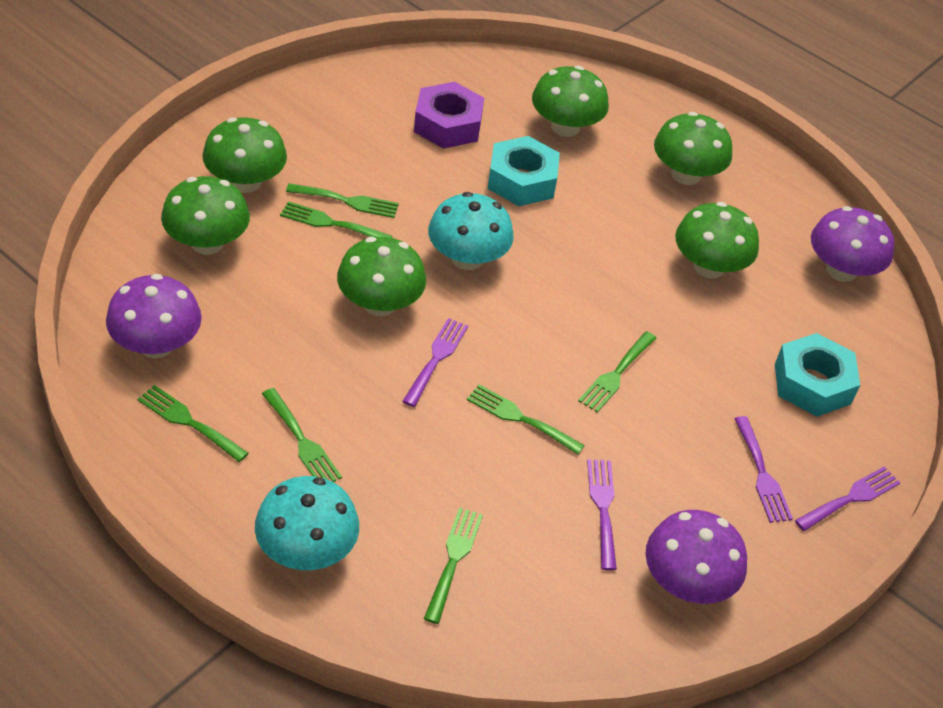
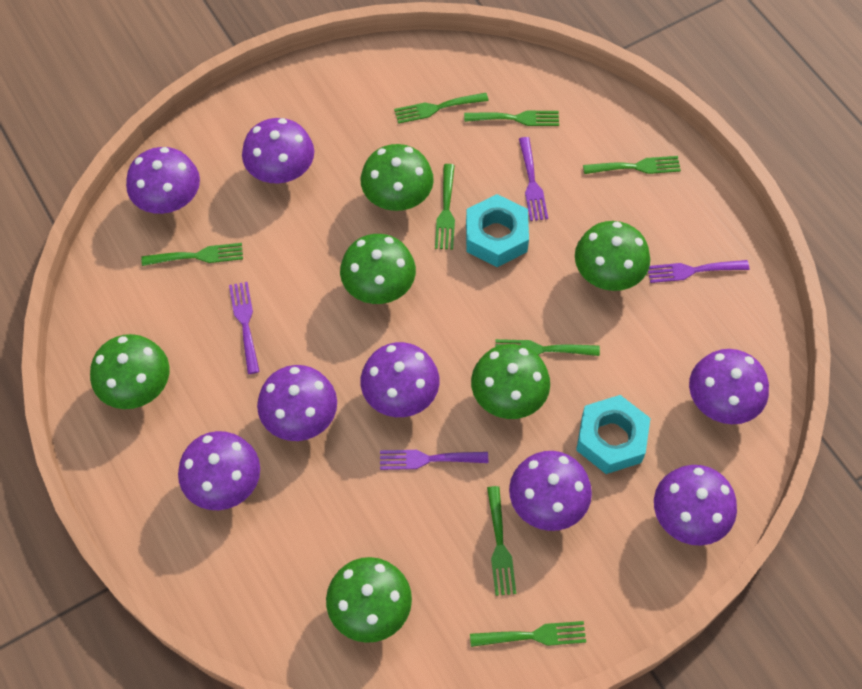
green fork: 7 -> 8
purple mushroom: 3 -> 8
purple nut: 1 -> 0
turquoise mushroom: 2 -> 0

